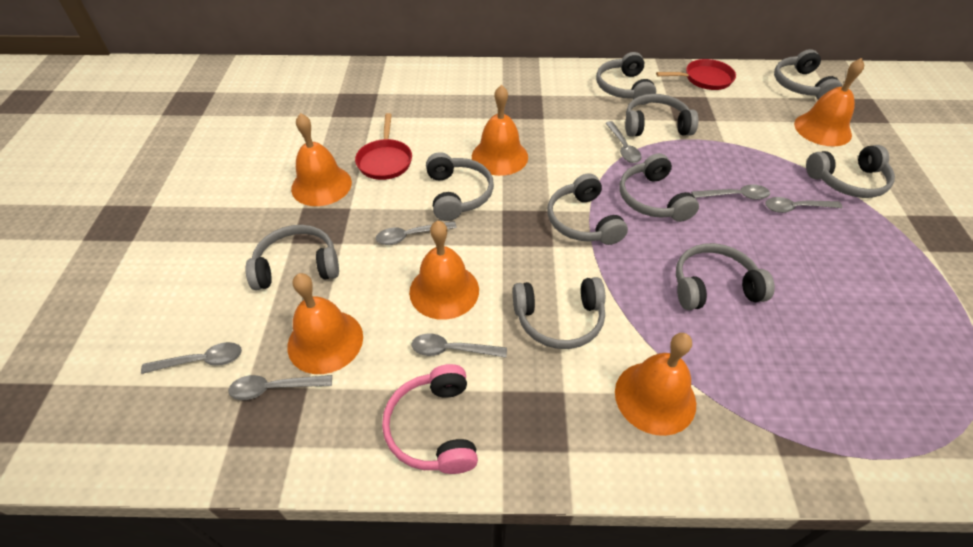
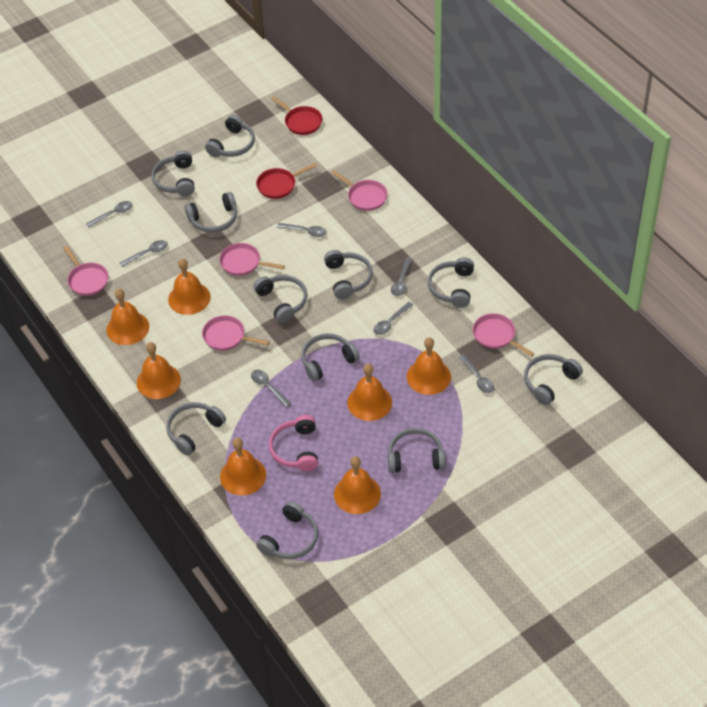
grey headphones: 10 -> 11
orange bell: 6 -> 7
pink pan: 0 -> 5

